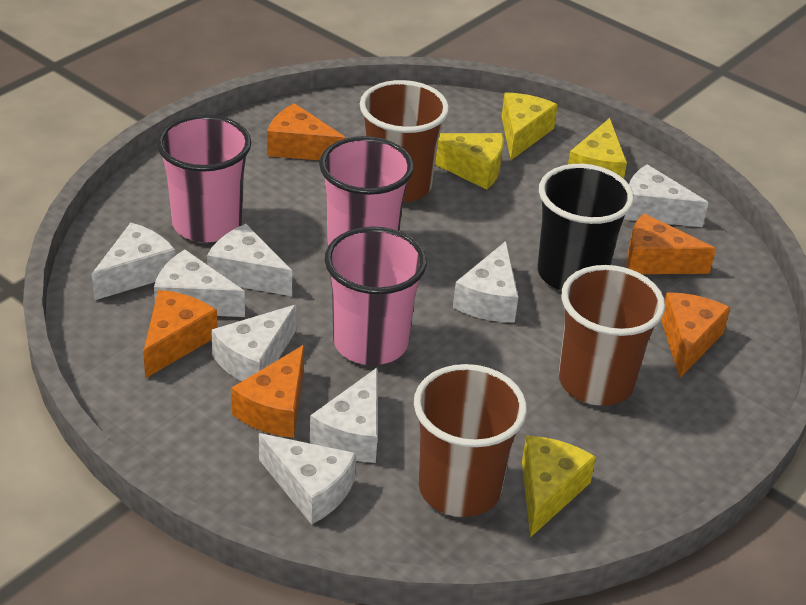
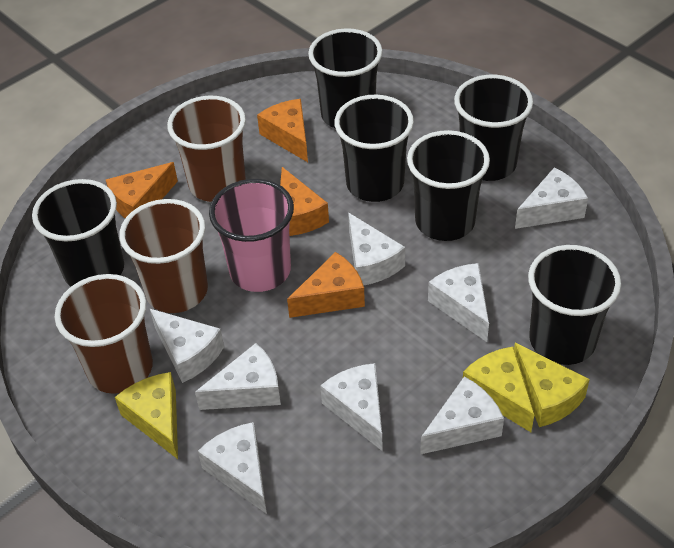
black cup: 1 -> 6
orange cheese: 5 -> 4
pink cup: 3 -> 1
yellow cheese: 4 -> 3

